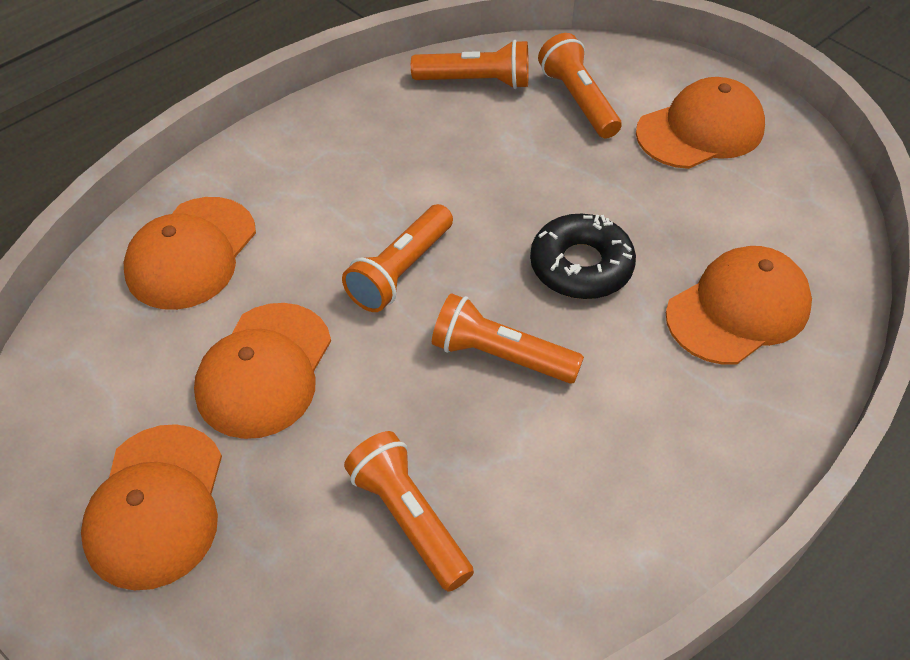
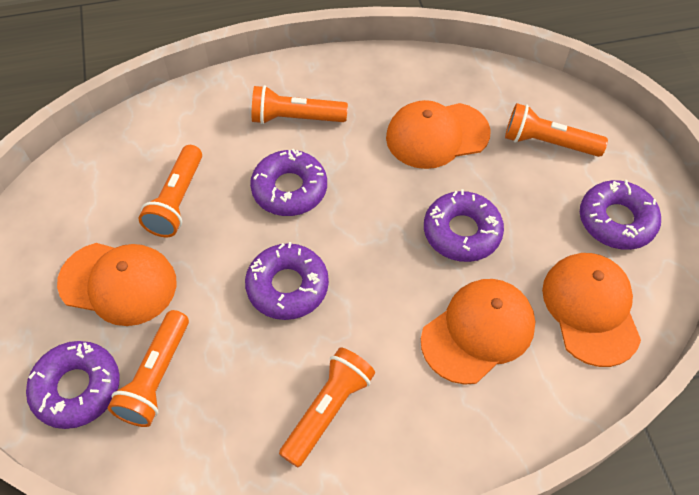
black donut: 1 -> 0
orange cap: 5 -> 4
purple donut: 0 -> 5

